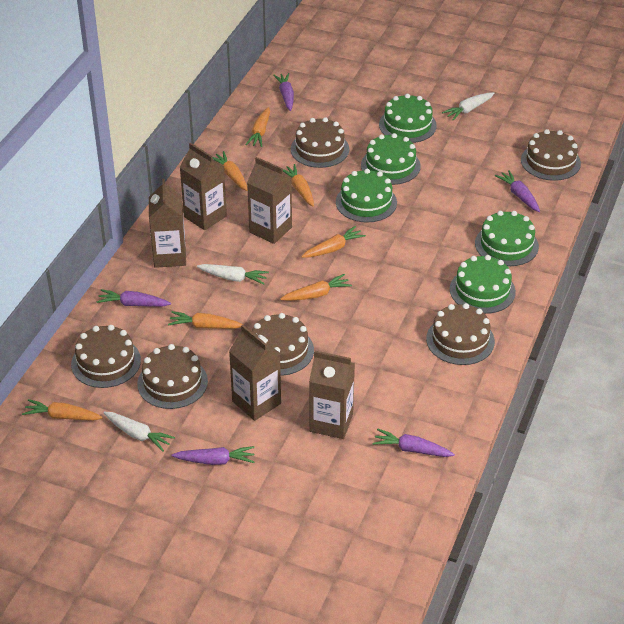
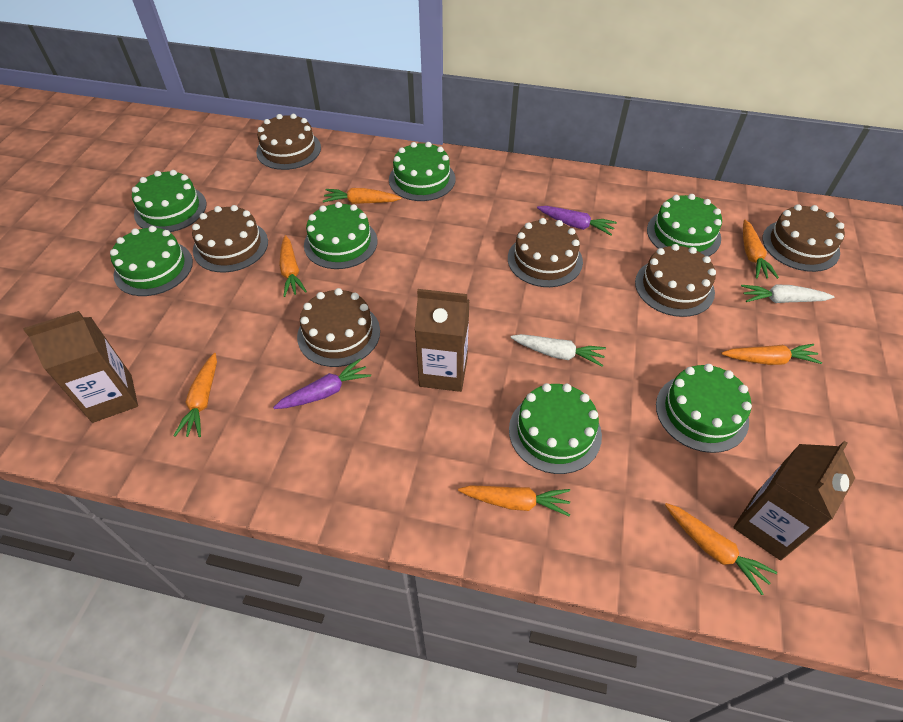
brown carton: 5 -> 3
green cake: 5 -> 7
purple carrot: 5 -> 2
white carrot: 3 -> 2

